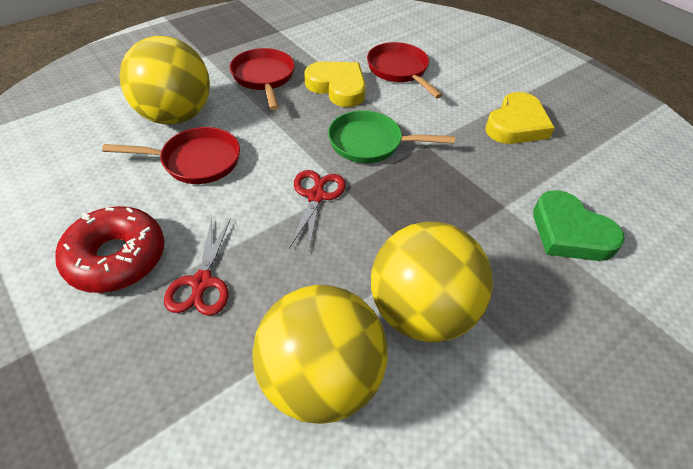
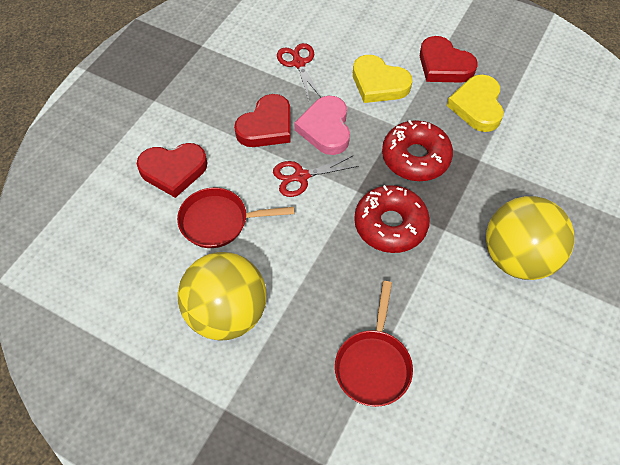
green heart: 1 -> 0
green pan: 1 -> 0
pink heart: 0 -> 1
red donut: 1 -> 2
red heart: 0 -> 3
red pan: 3 -> 2
yellow ball: 3 -> 2

